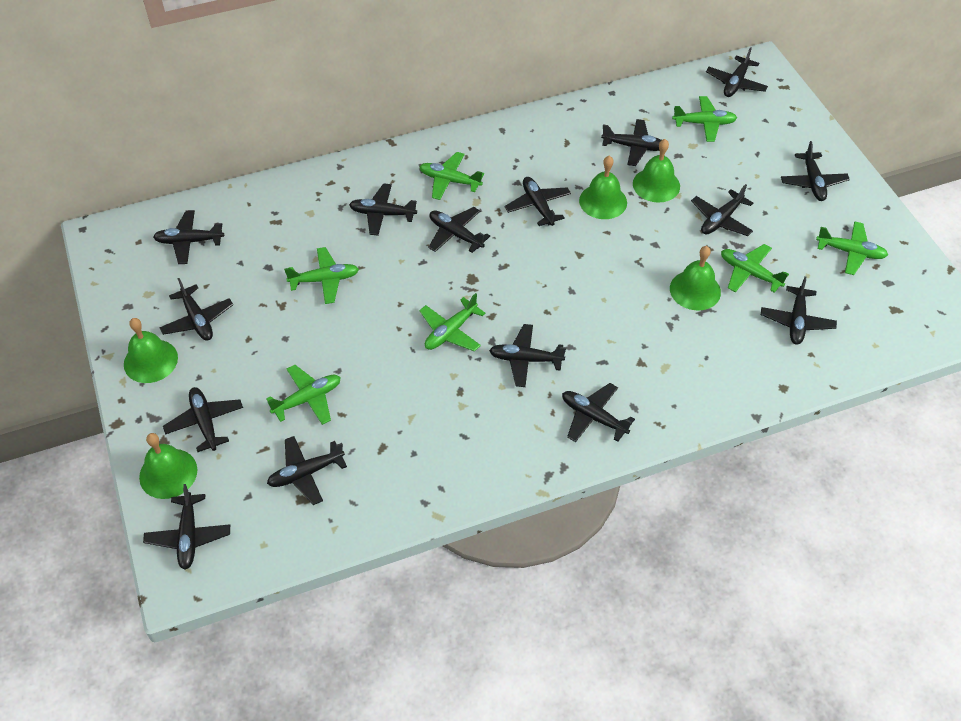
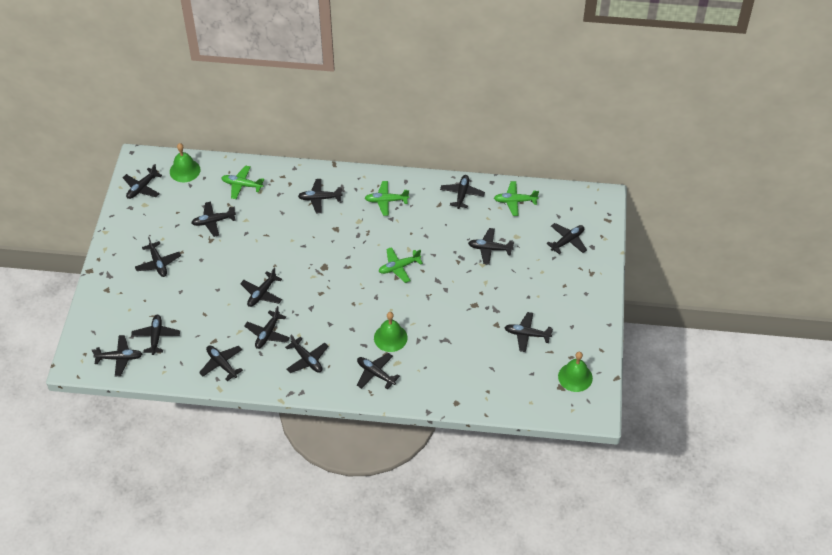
green bell: 5 -> 3
green plane: 7 -> 4

